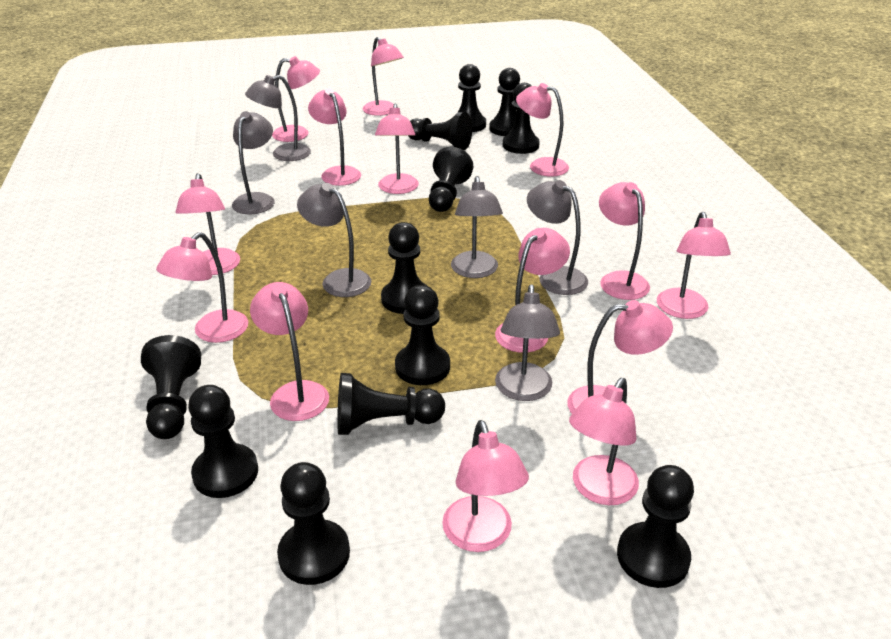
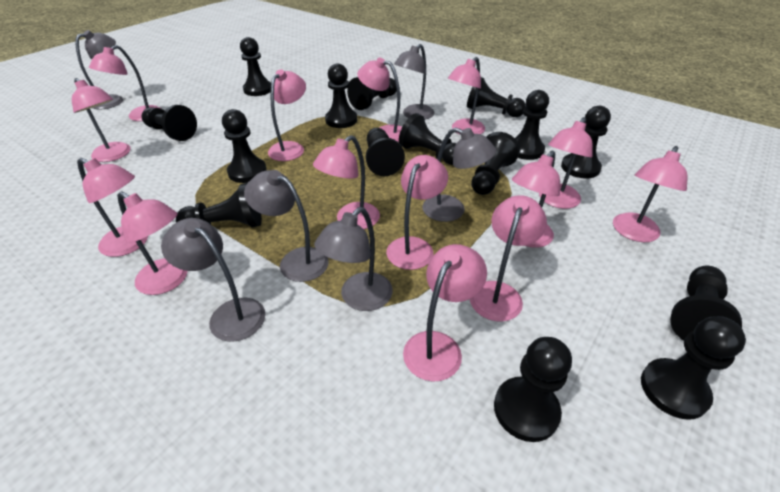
black pawn: 12 -> 15

